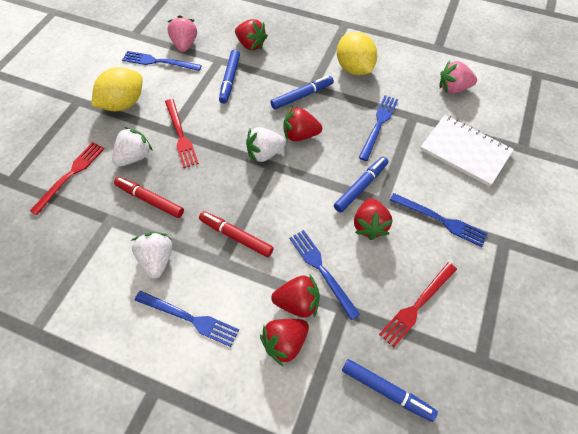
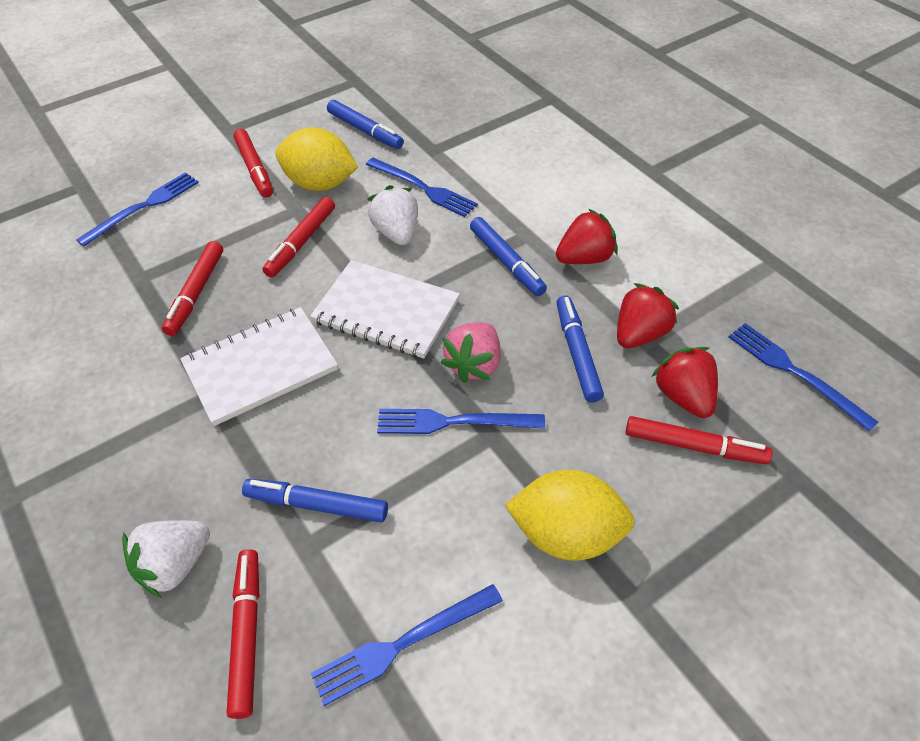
pink strawberry: 2 -> 1
red fork: 3 -> 0
red marker: 2 -> 5
red strawberry: 5 -> 3
white notebook: 1 -> 2
white strawberry: 3 -> 2

